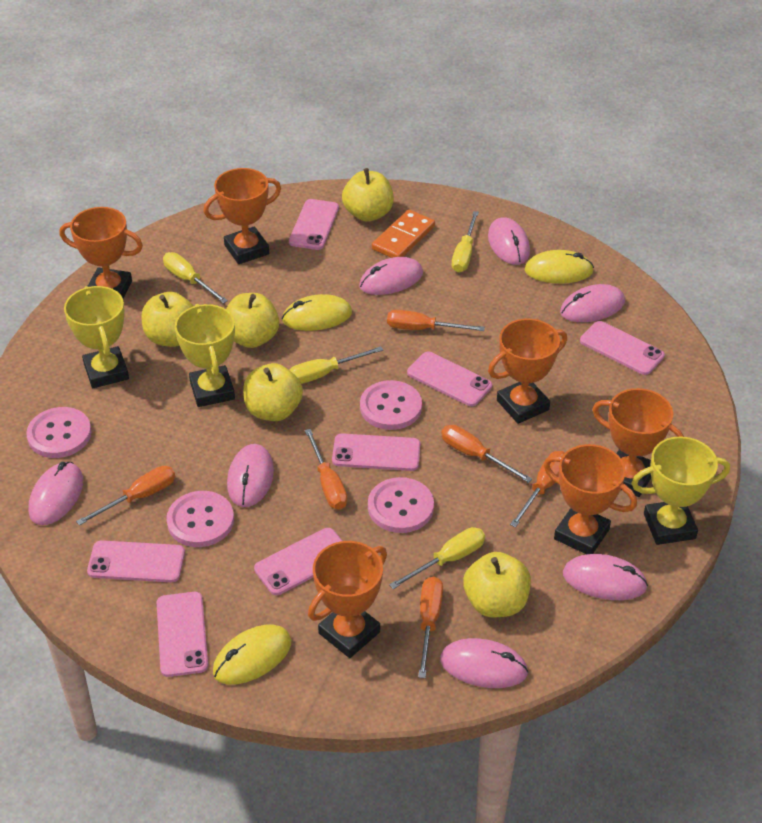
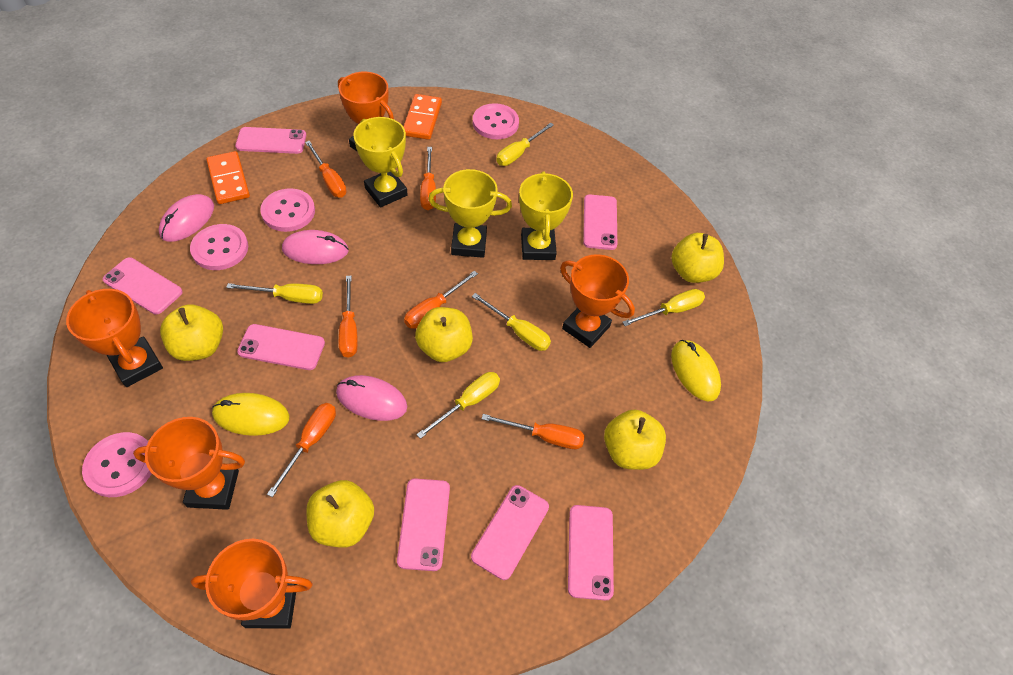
orange domino: 1 -> 2
orange trophy: 6 -> 5
pink mouse: 7 -> 3
yellow mouse: 3 -> 2
yellow screwdriver: 4 -> 5

